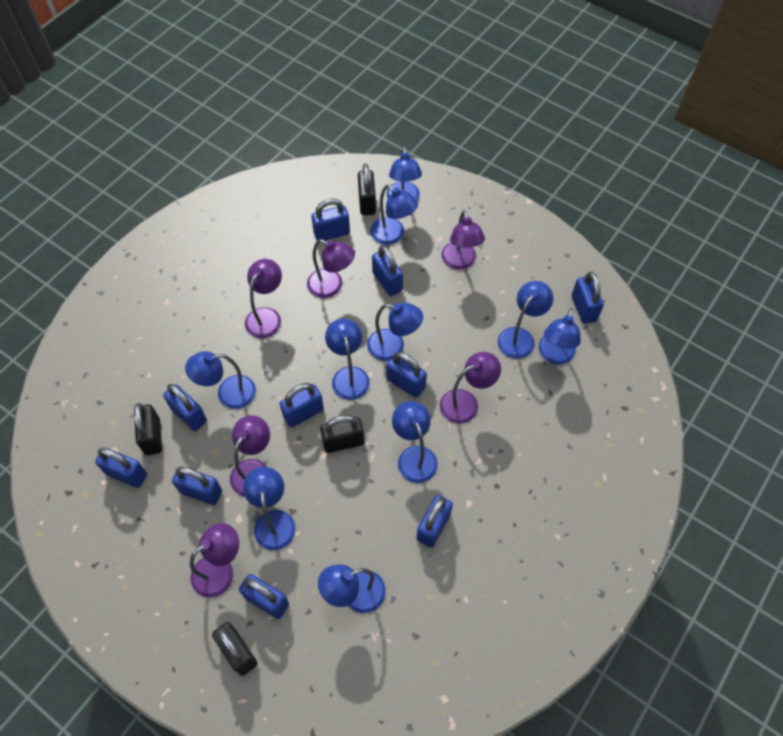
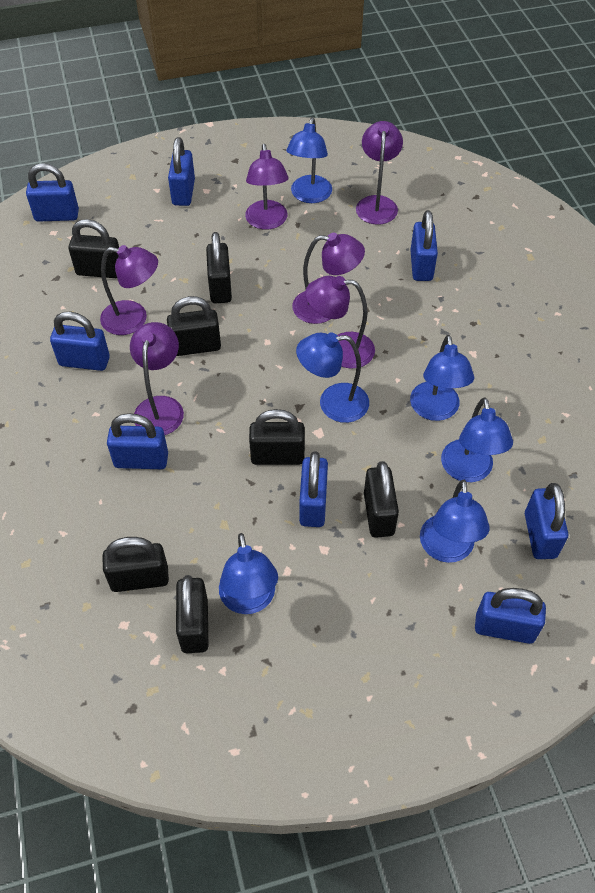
black padlock: 4 -> 7
blue lamp: 10 -> 6
blue padlock: 10 -> 8

